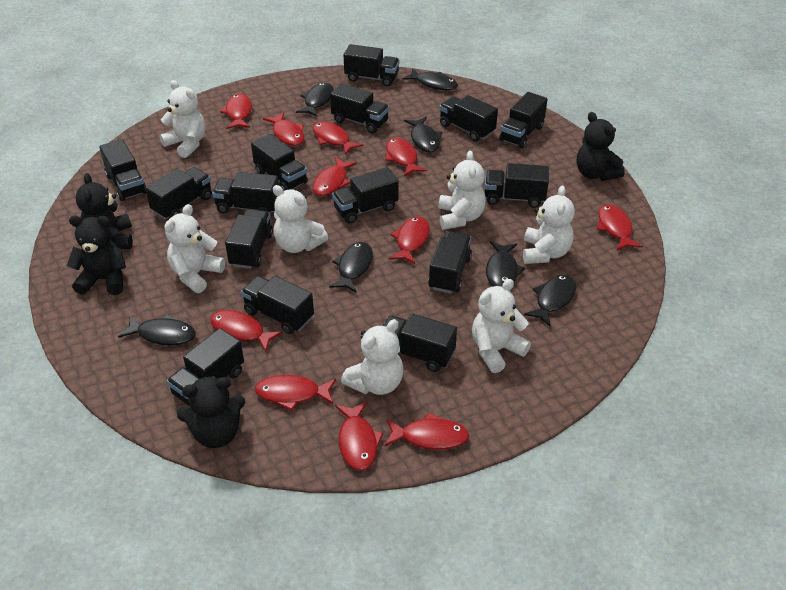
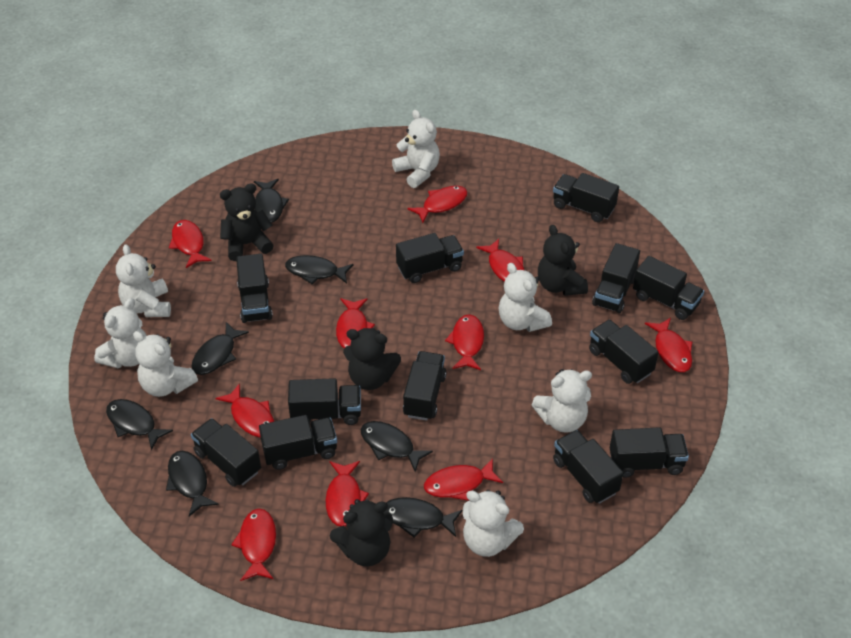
black truck: 15 -> 12
red fish: 11 -> 10

